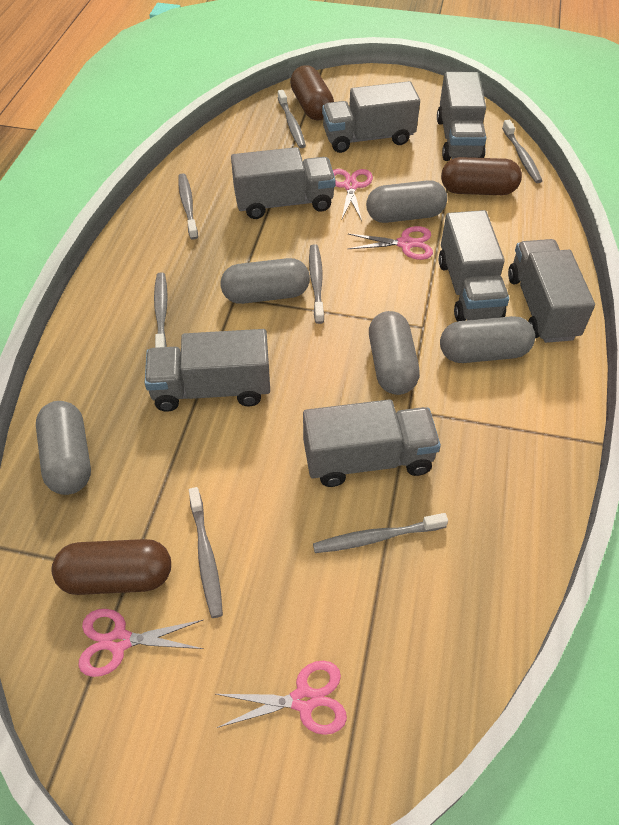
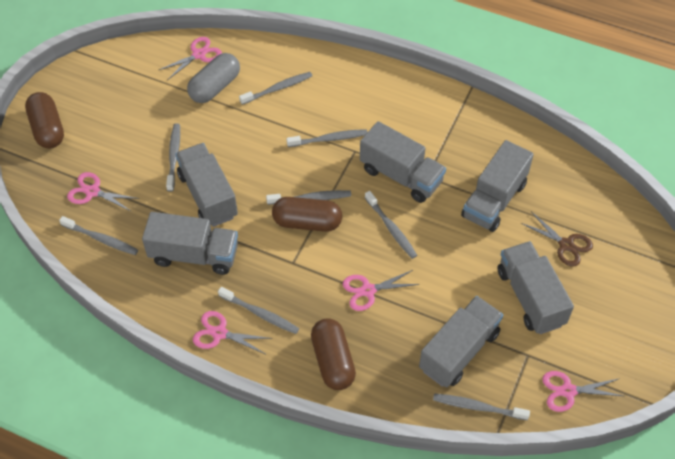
brown scissors: 0 -> 1
grey capsule: 5 -> 1
grey toothbrush: 7 -> 8
grey truck: 7 -> 6
pink scissors: 4 -> 5

